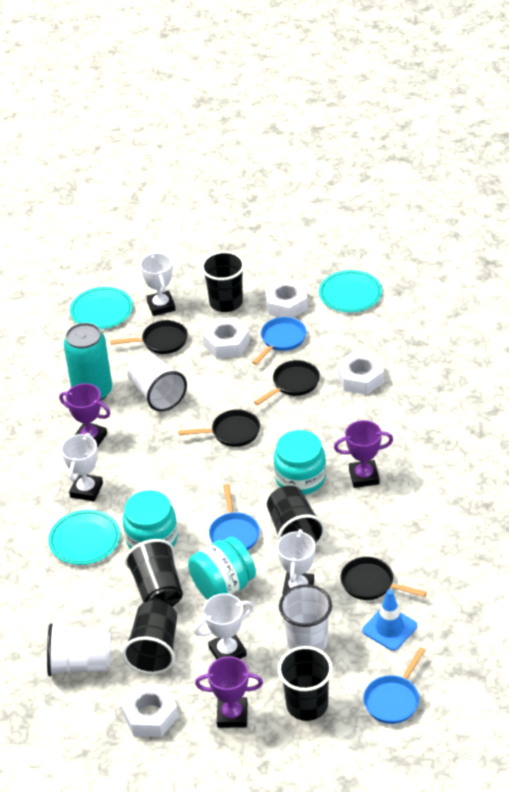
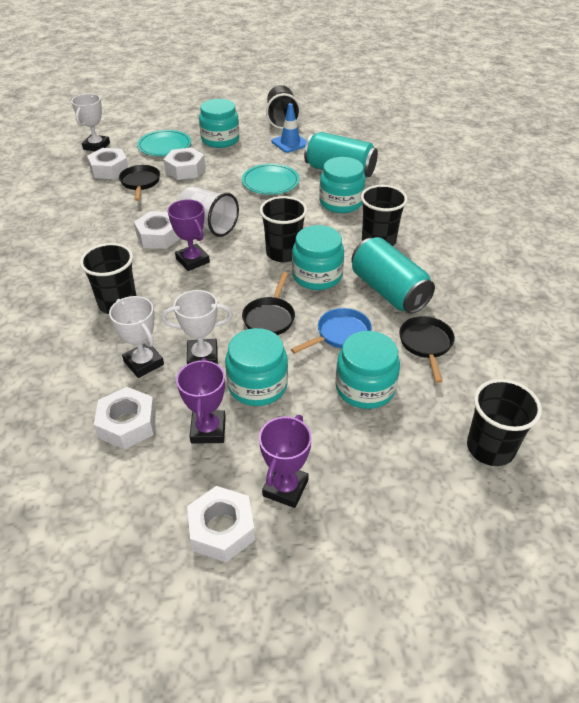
black pan: 4 -> 3
blue pan: 3 -> 1
turquoise can: 1 -> 2
turquoise jar: 3 -> 5
turquoise plate: 3 -> 2
white cup: 3 -> 1
white nut: 4 -> 5
white trophy: 4 -> 3

